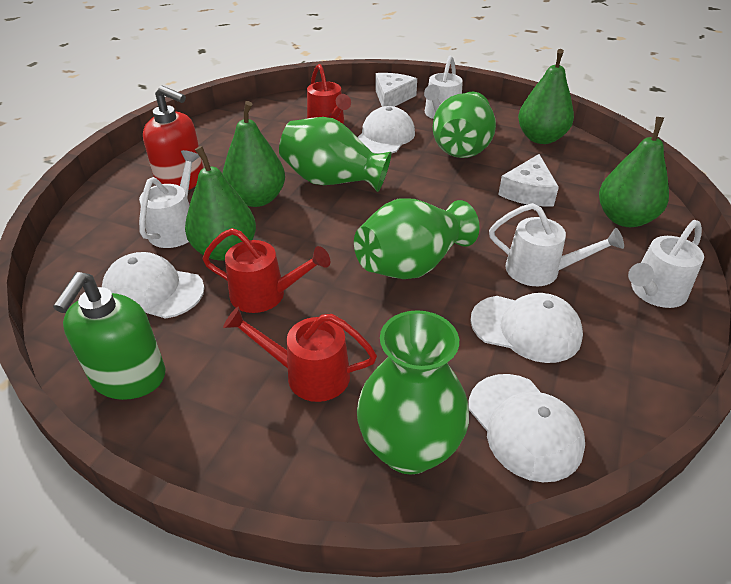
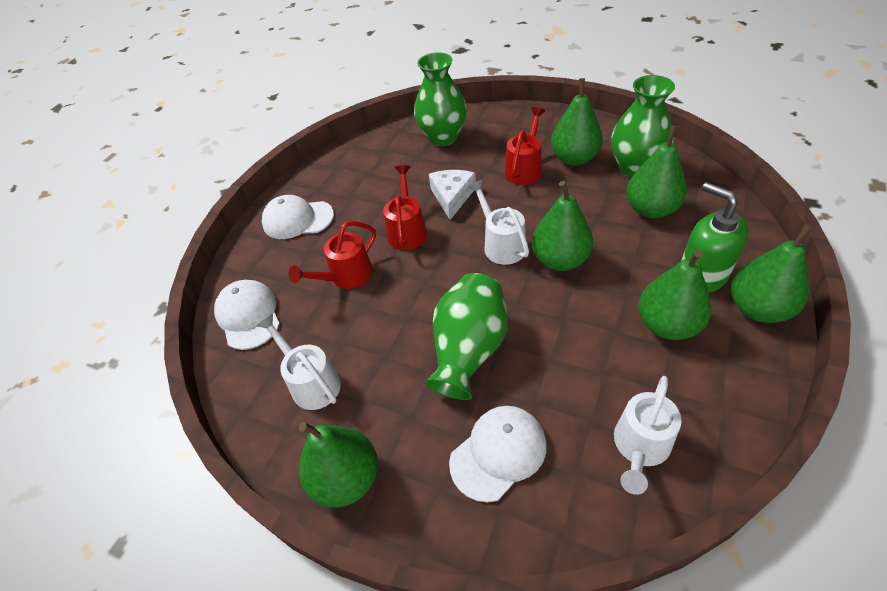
green pear: 4 -> 6
green vase: 4 -> 3
red soap dispenser: 1 -> 0
white cap: 4 -> 3
white cheese: 2 -> 1
white watering can: 4 -> 3

